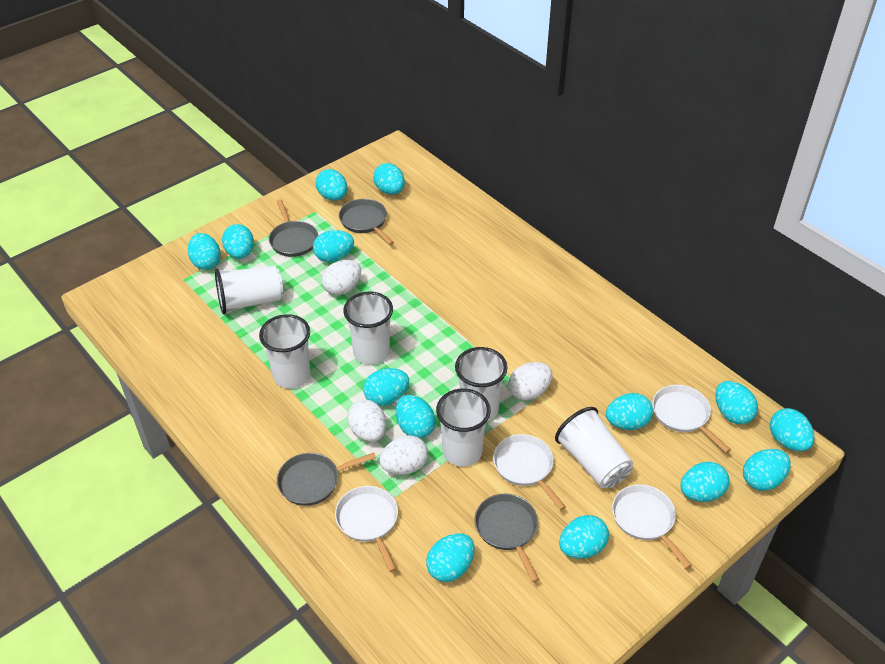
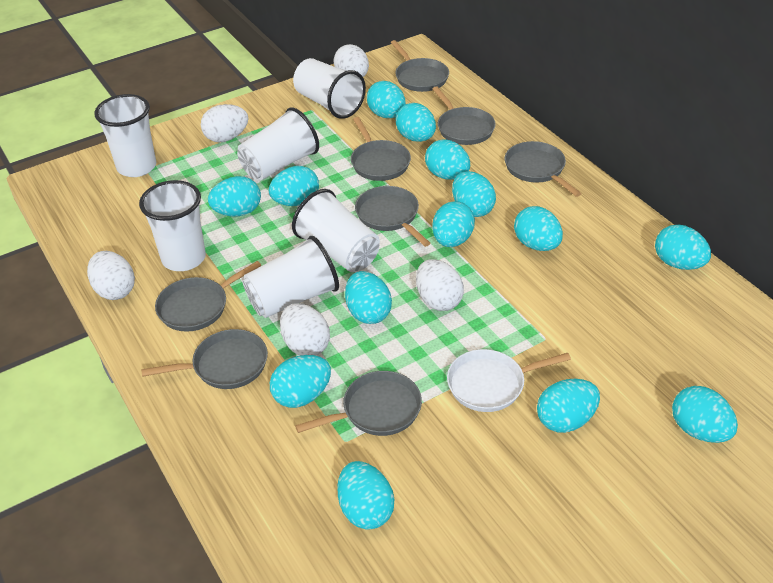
grey pan: 4 -> 8
white egg: 4 -> 5
white pan: 4 -> 1

